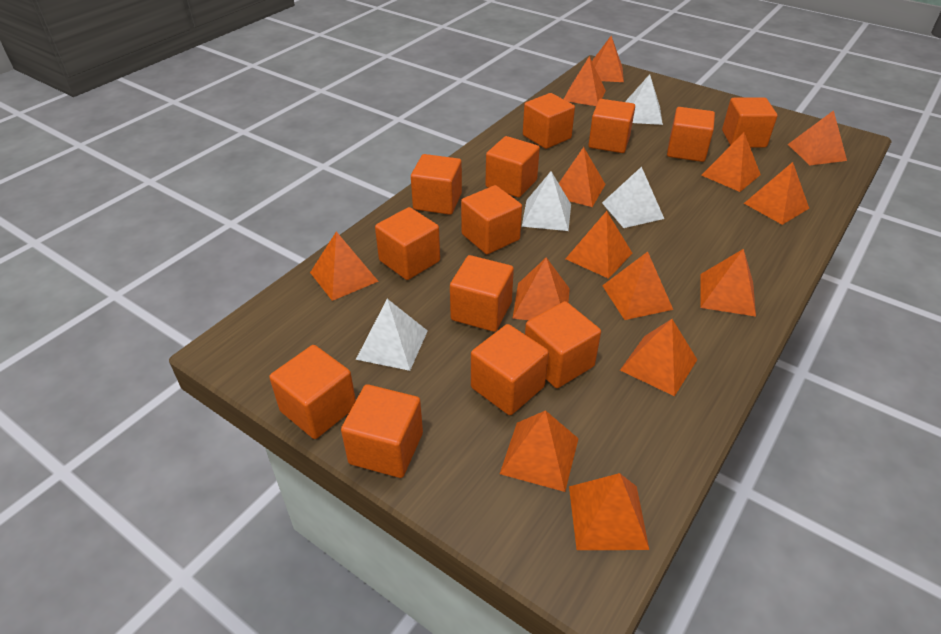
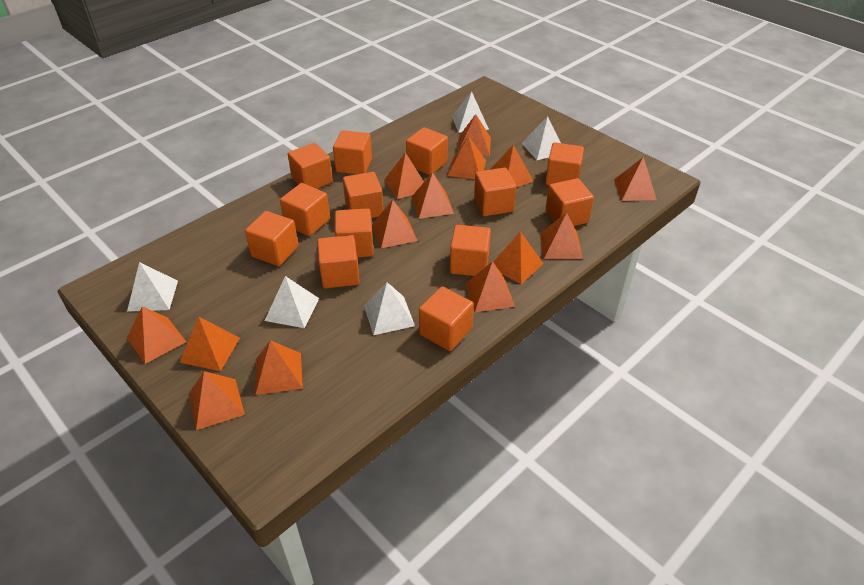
white pyramid: 4 -> 5

